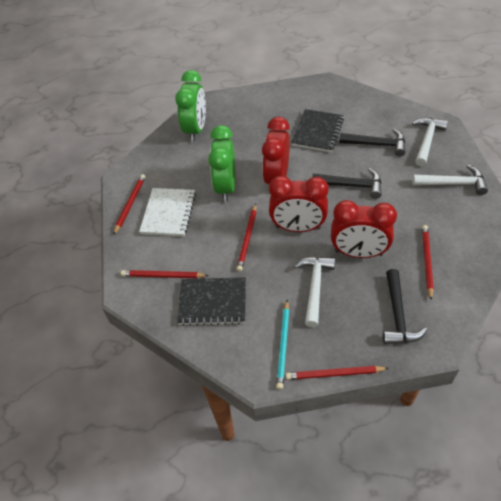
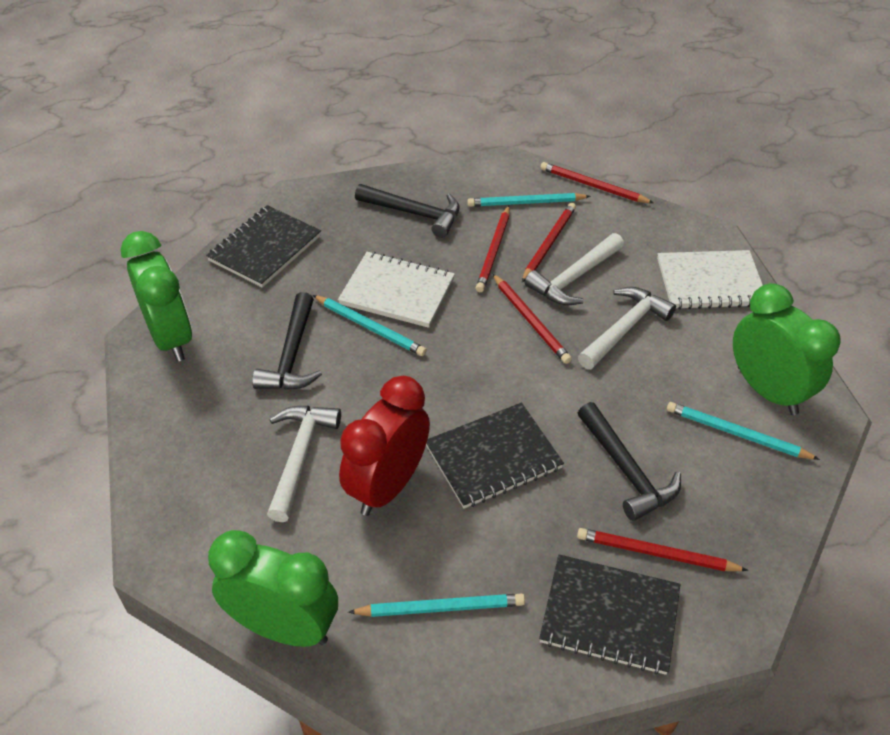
black notebook: 2 -> 3
green clock: 2 -> 3
red clock: 3 -> 1
turquoise pencil: 1 -> 4
white notebook: 1 -> 2

